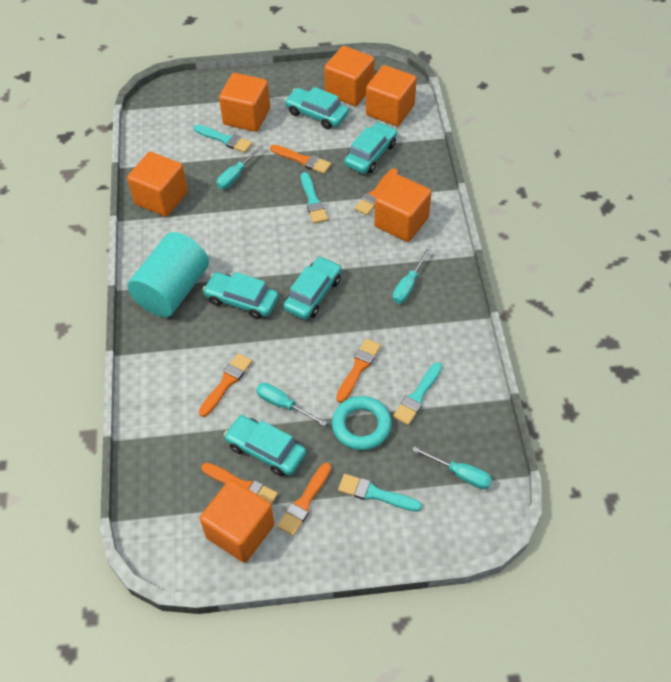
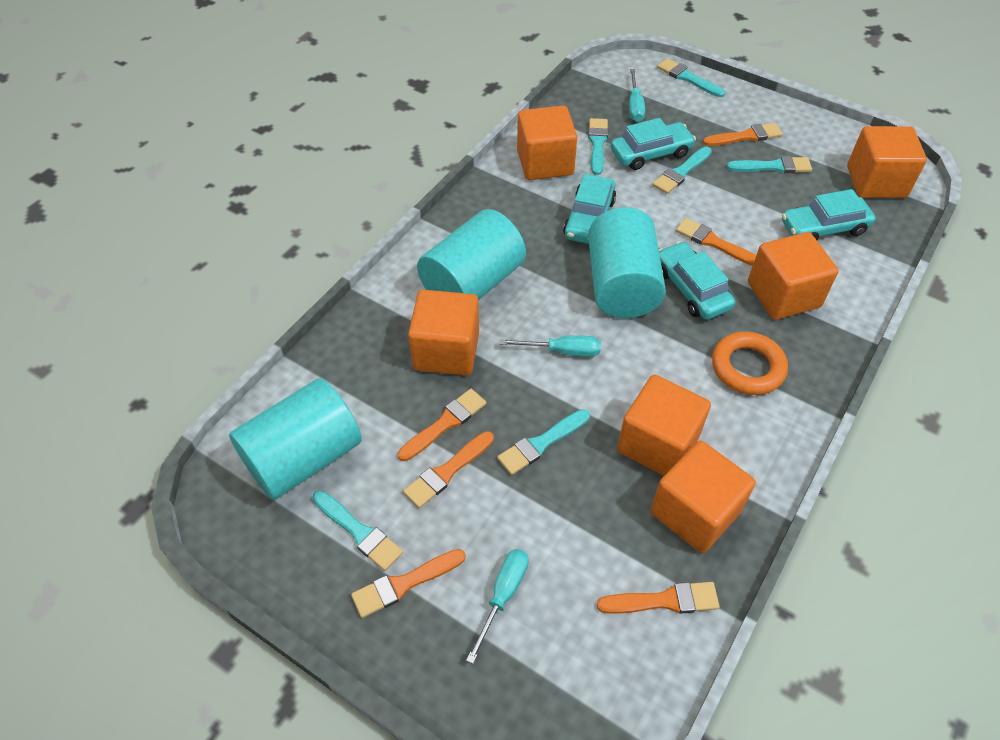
orange ring: 0 -> 1
turquoise brush: 4 -> 6
turquoise car: 5 -> 4
turquoise cylinder: 1 -> 3
turquoise ring: 1 -> 0
turquoise screwdriver: 4 -> 3

